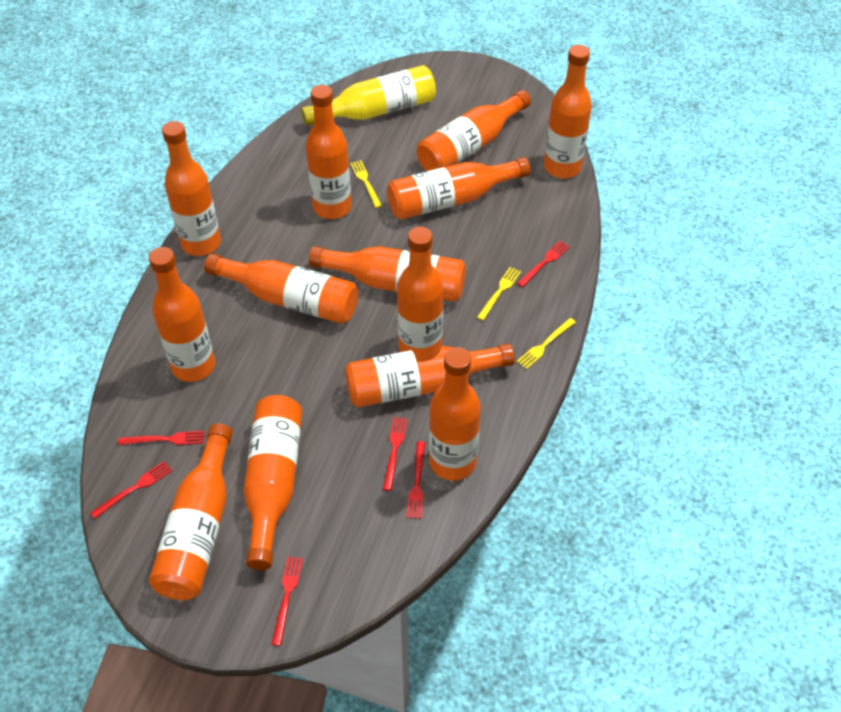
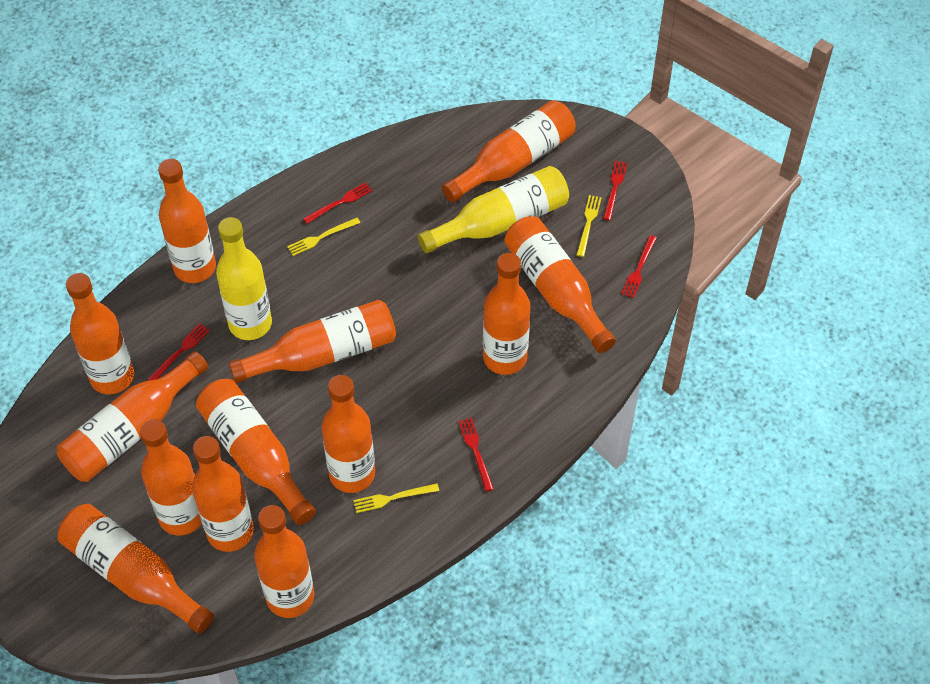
red fork: 6 -> 5
yellow bottle: 1 -> 2

